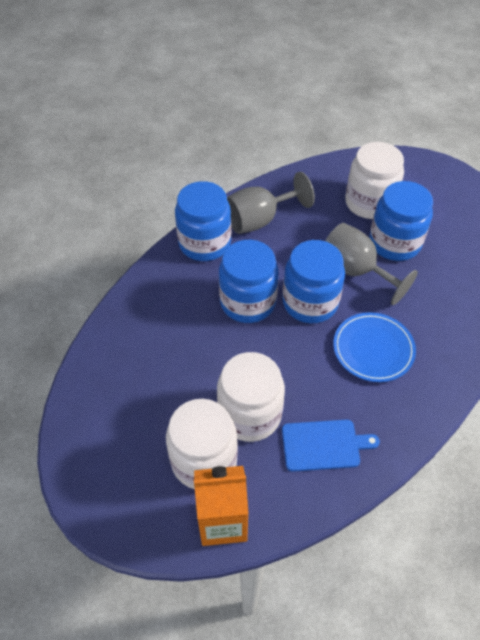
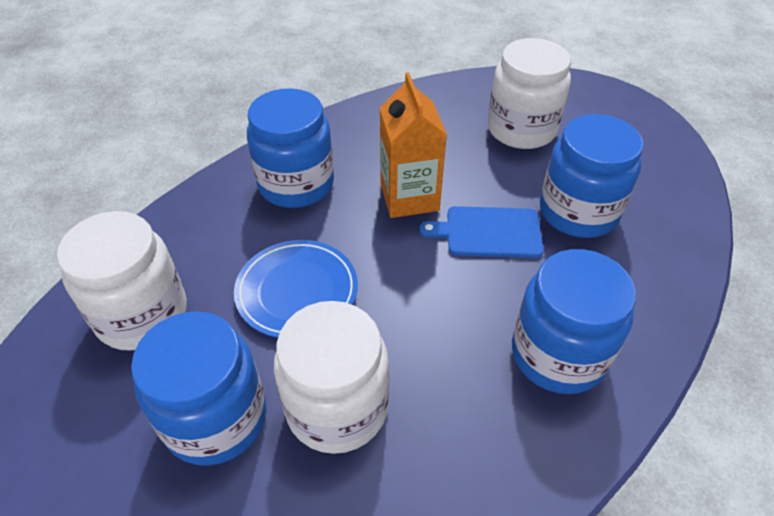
grey goblet: 2 -> 0

